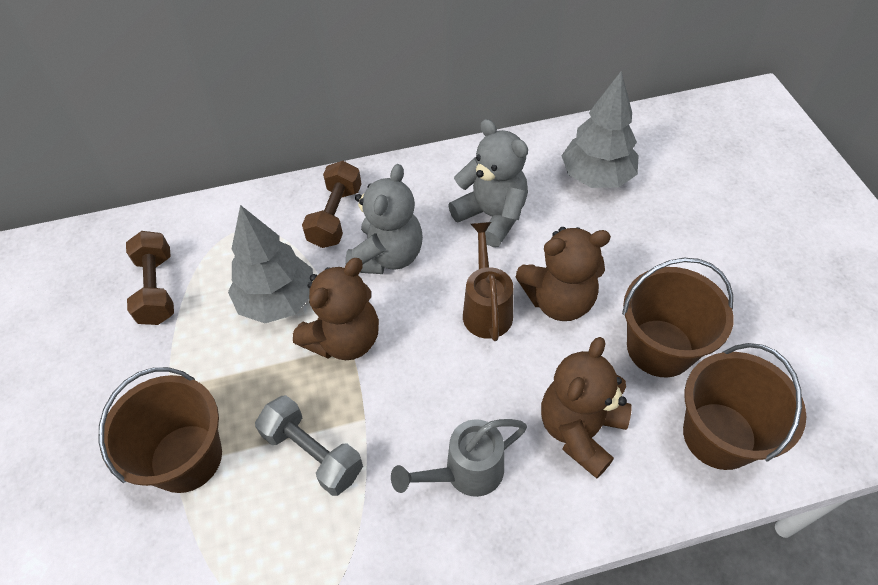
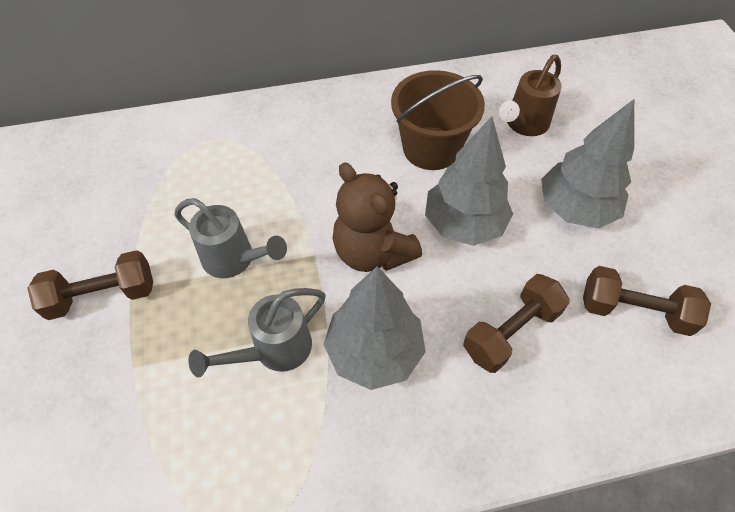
brown bucket: 3 -> 1
brown dumbbell: 2 -> 3
brown teddy bear: 3 -> 1
grey dumbbell: 1 -> 0
grey teddy bear: 2 -> 0
grey tree: 2 -> 3
grey watering can: 1 -> 2

